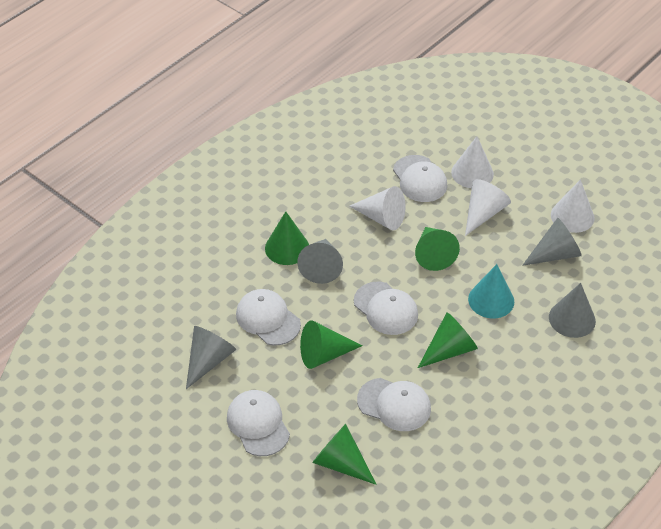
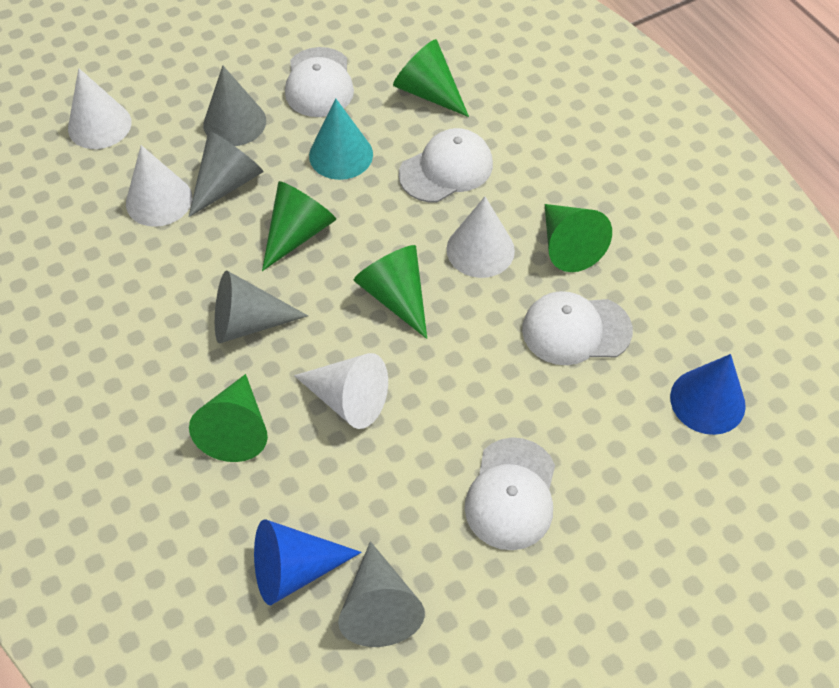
blue cone: 0 -> 2
white cap: 5 -> 4

